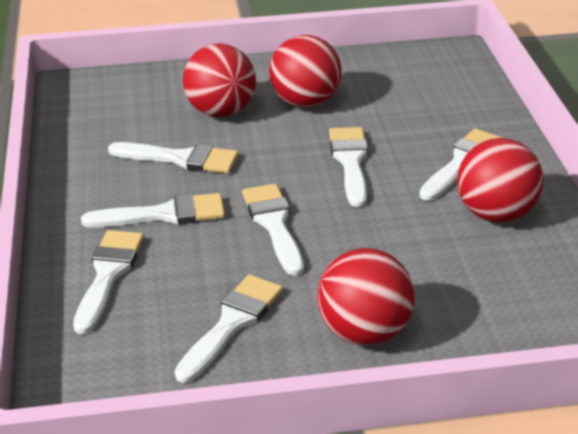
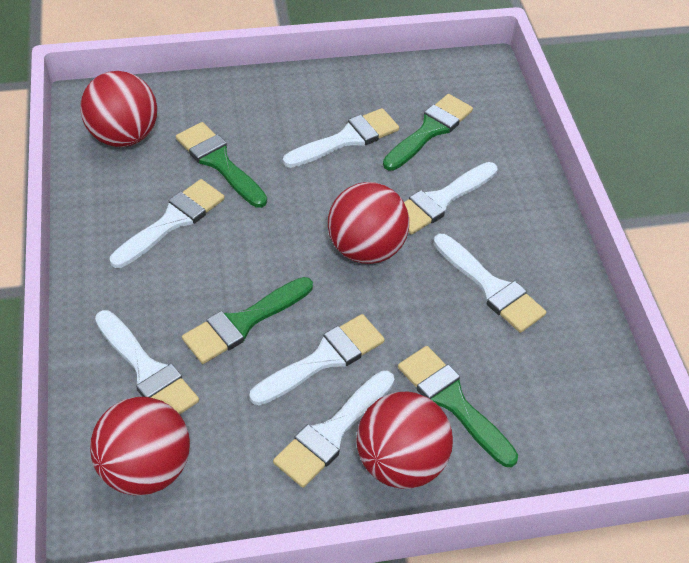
green brush: 0 -> 4

